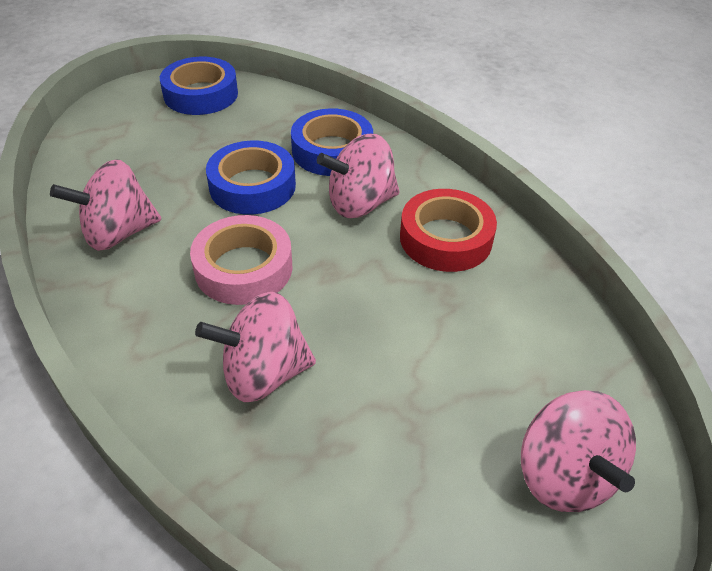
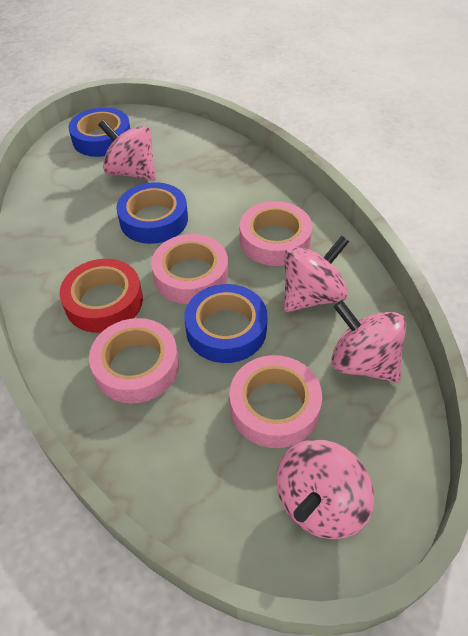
pink tape: 1 -> 4

